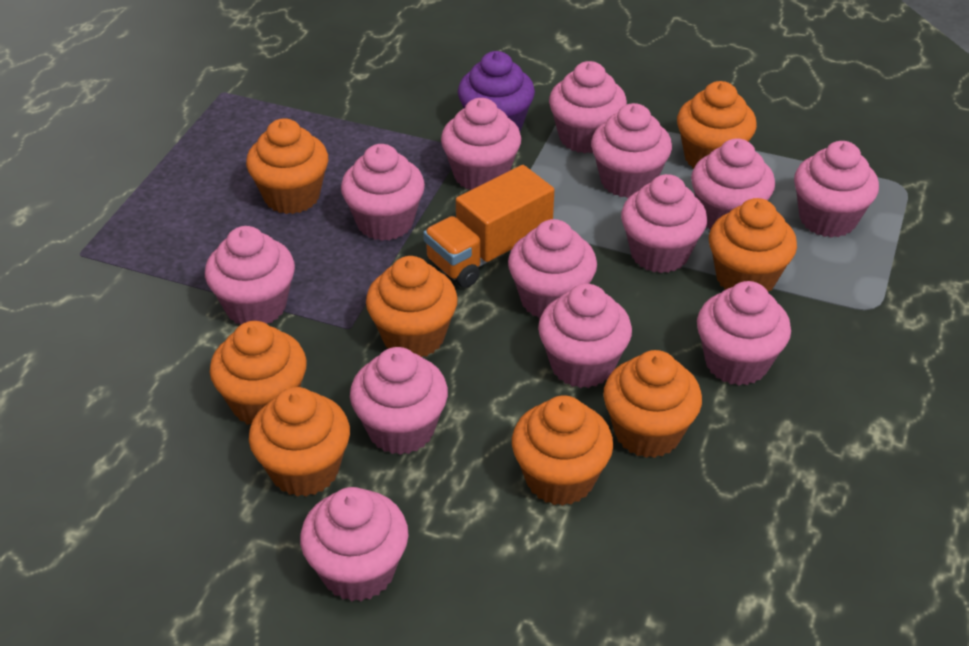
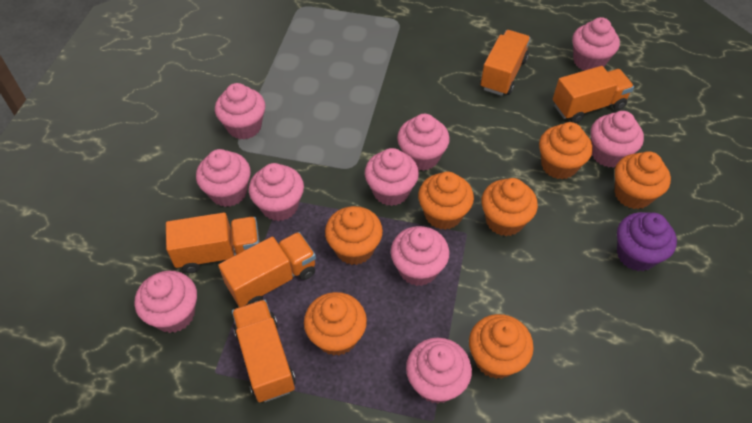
orange cupcake: 8 -> 7
orange truck: 1 -> 5
pink cupcake: 13 -> 10

